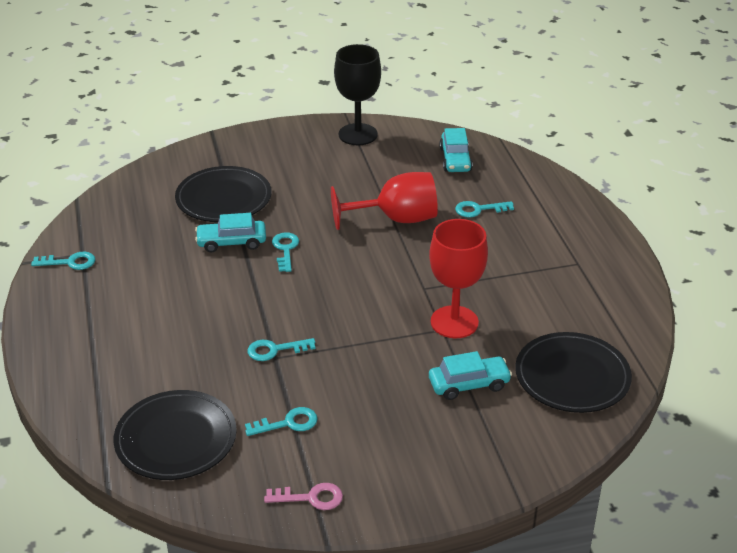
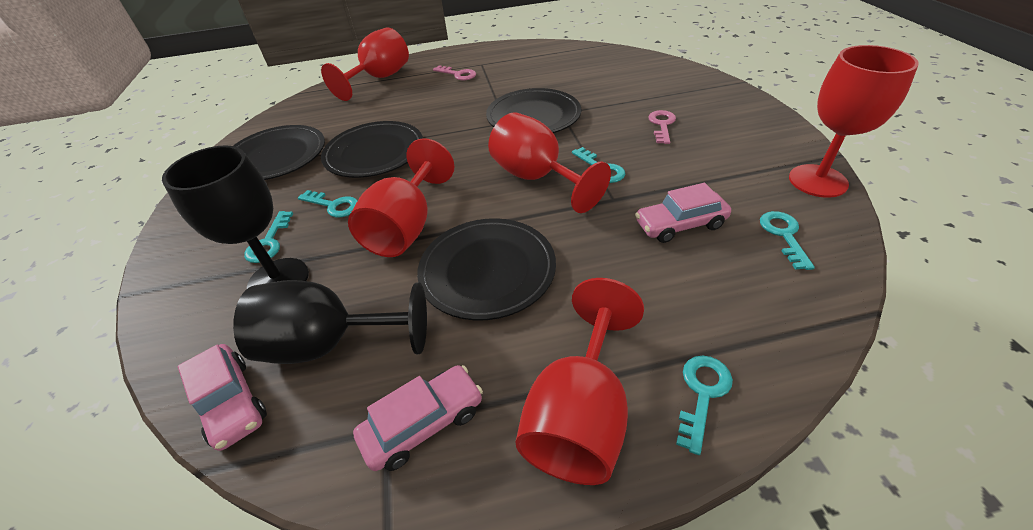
black goblet: 1 -> 2
black plate: 3 -> 4
pink car: 0 -> 3
pink key: 1 -> 2
red goblet: 2 -> 5
turquoise car: 3 -> 0

